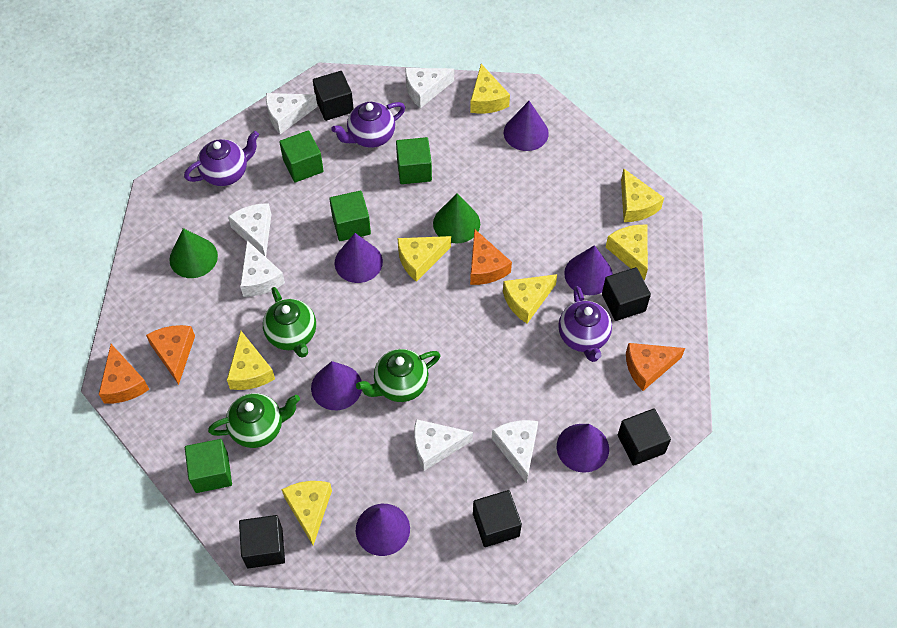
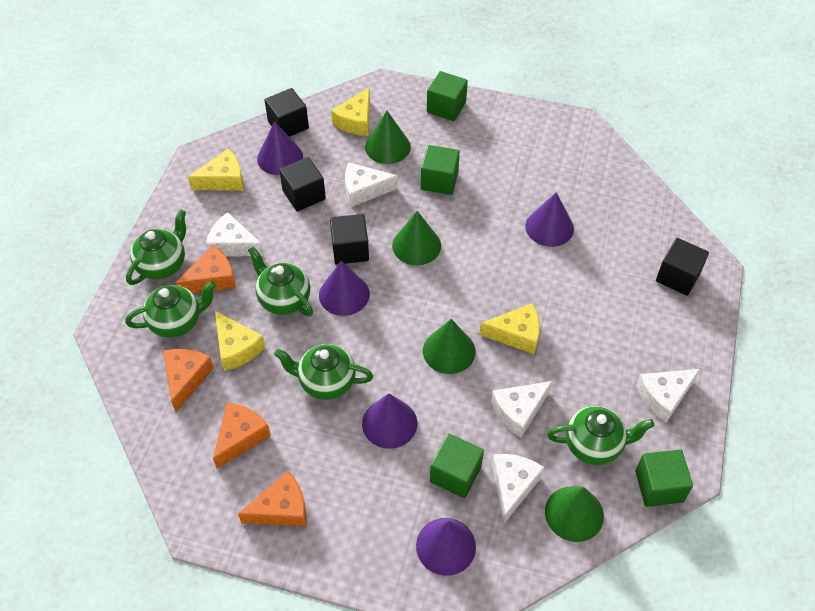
black cube: 5 -> 4
green cone: 2 -> 4
green teapot: 3 -> 5
purple cone: 6 -> 5
purple teapot: 3 -> 0
white cheese: 6 -> 5
yellow cheese: 7 -> 4

